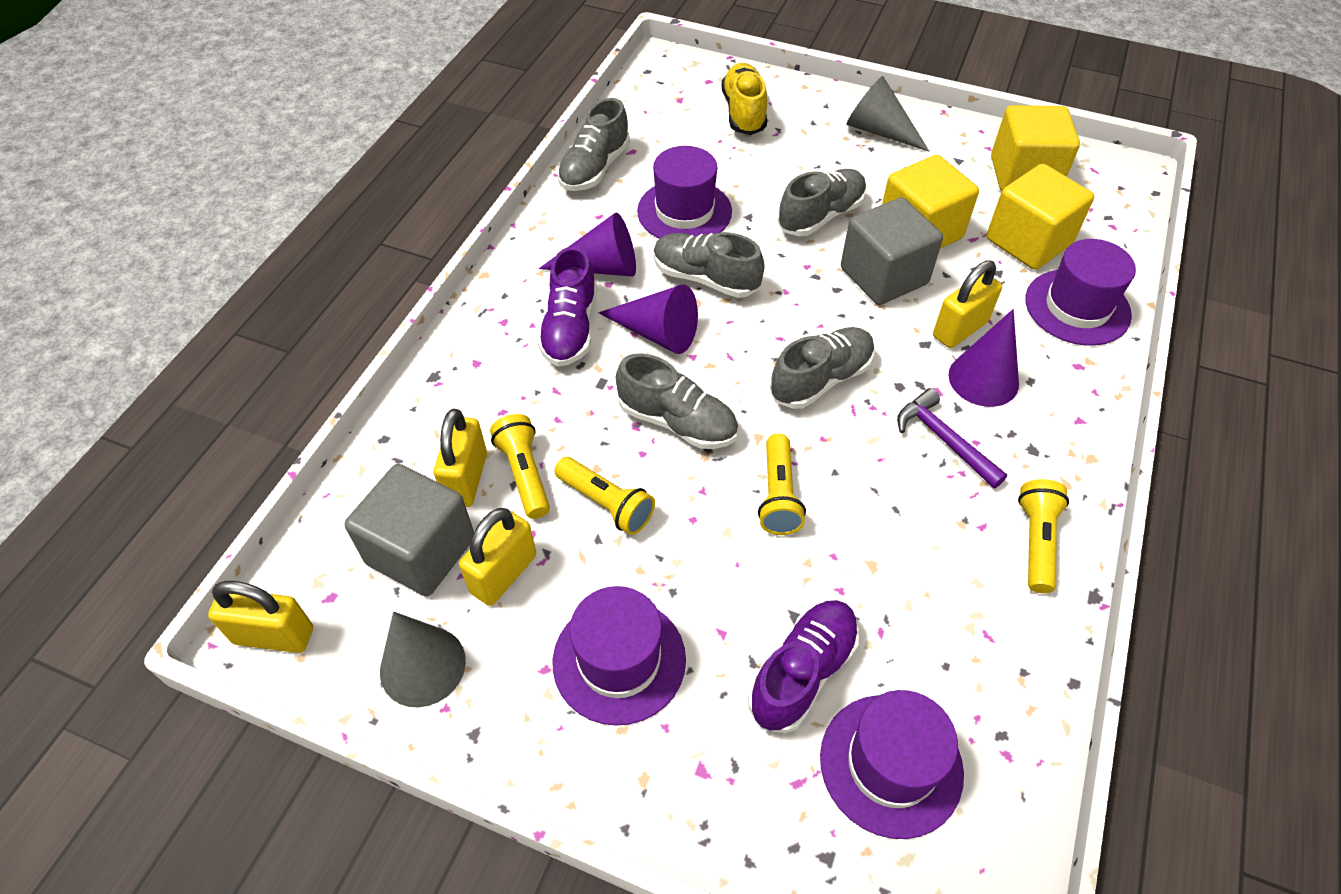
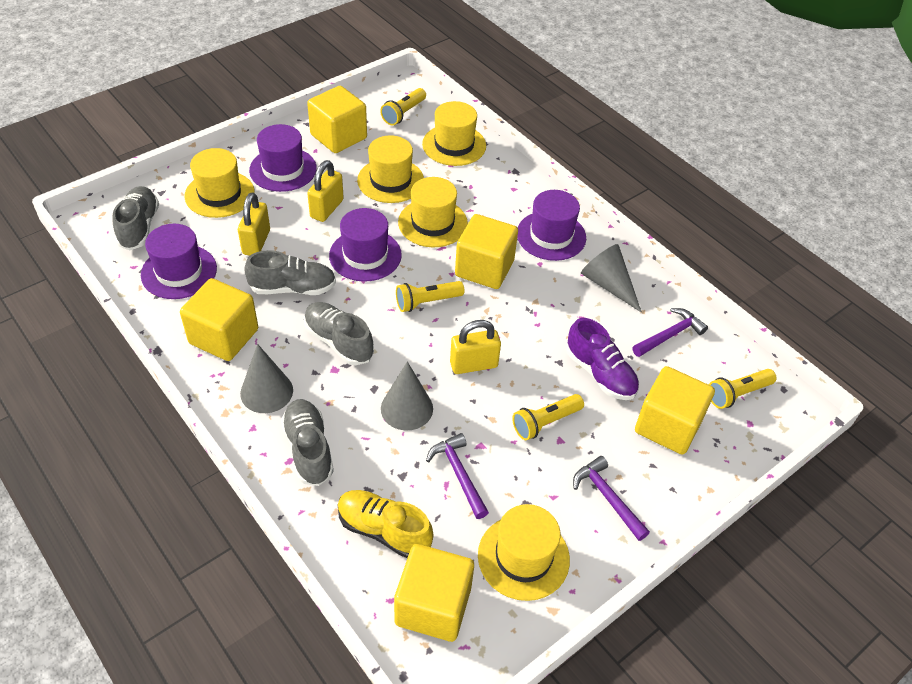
grey cone: 2 -> 3
grey cube: 2 -> 0
grey shoe: 5 -> 4
purple cone: 3 -> 0
purple hammer: 1 -> 3
purple shoe: 2 -> 1
yellow cube: 3 -> 5
yellow hat: 0 -> 5
yellow padlock: 4 -> 3

